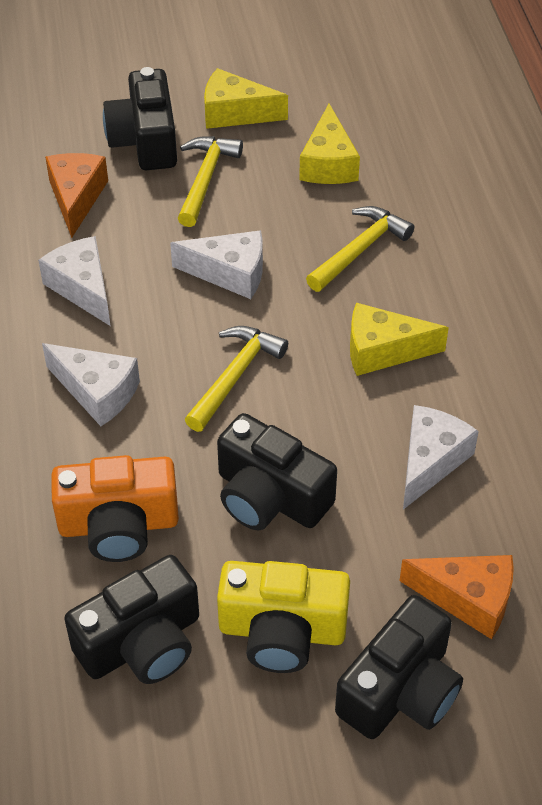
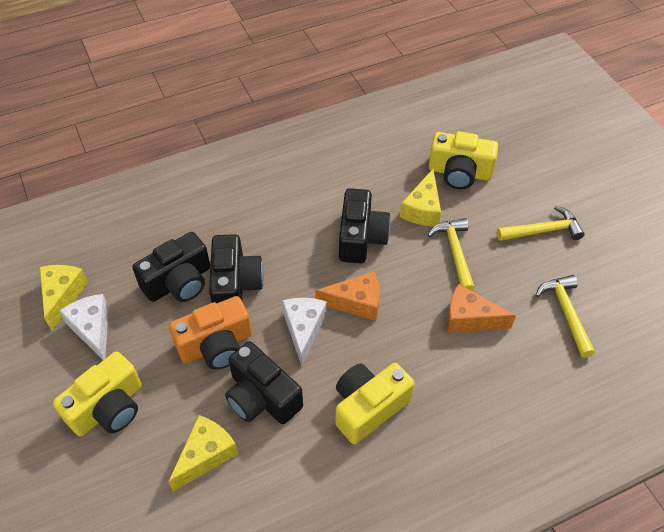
white cheese: 4 -> 2
yellow camera: 1 -> 3

